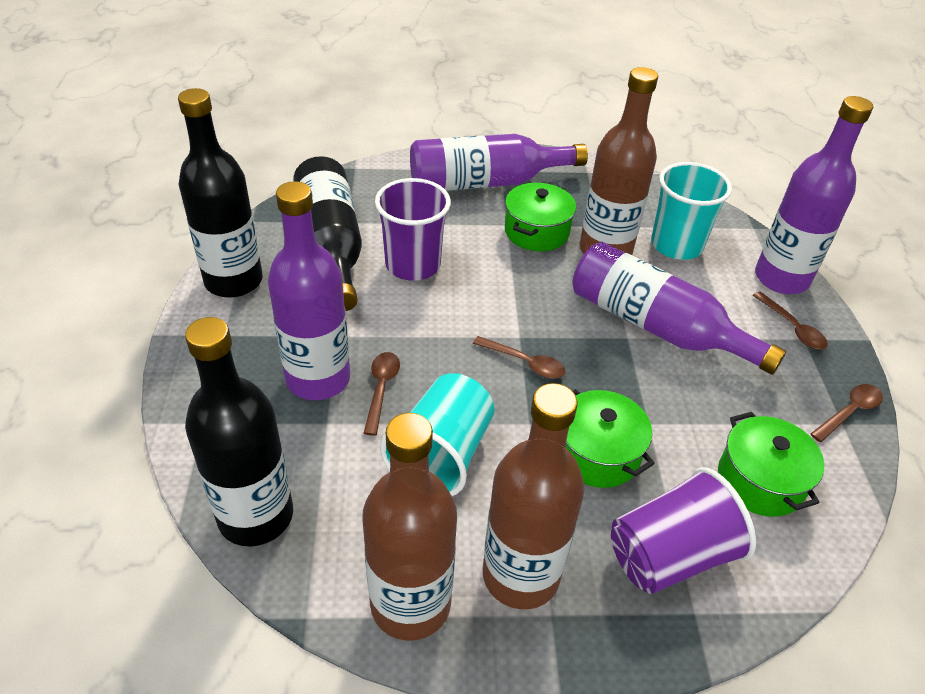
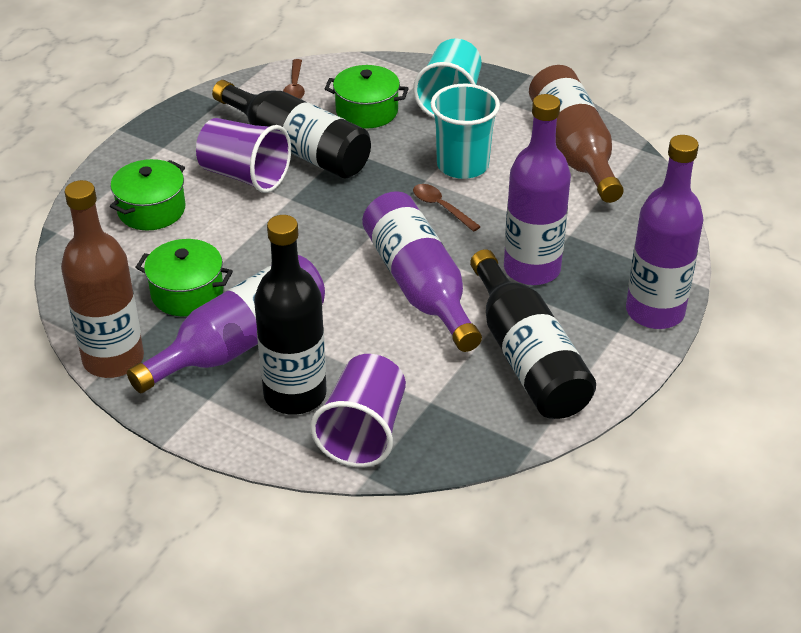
brown bottle: 3 -> 2
brown spoon: 4 -> 2

